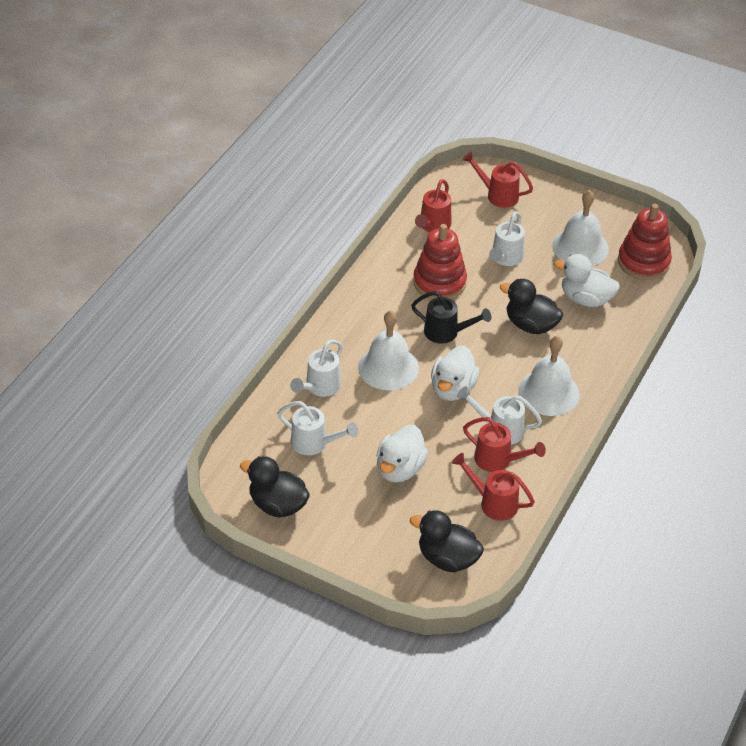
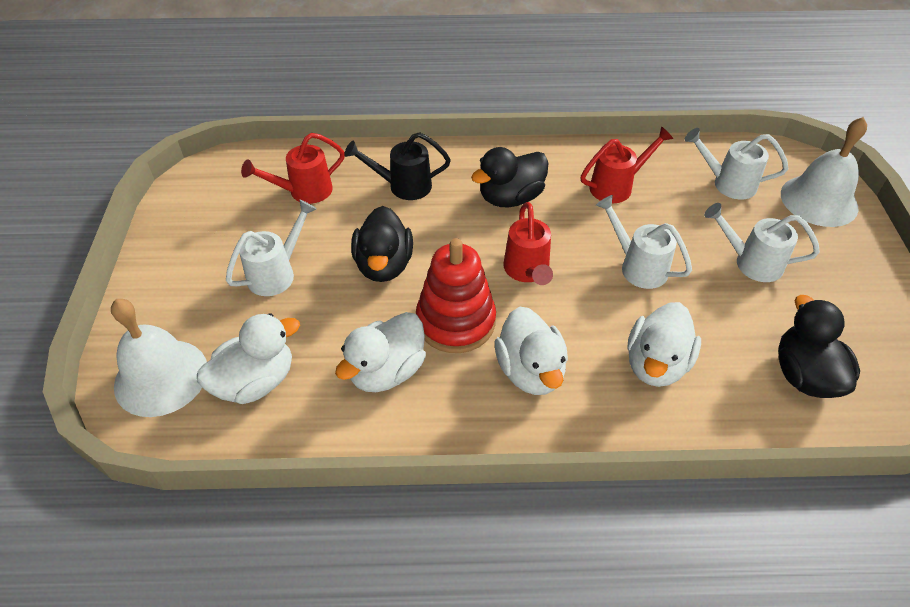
red stacking toy: 2 -> 1
red watering can: 4 -> 3
white bell: 3 -> 2
white duck: 3 -> 4

